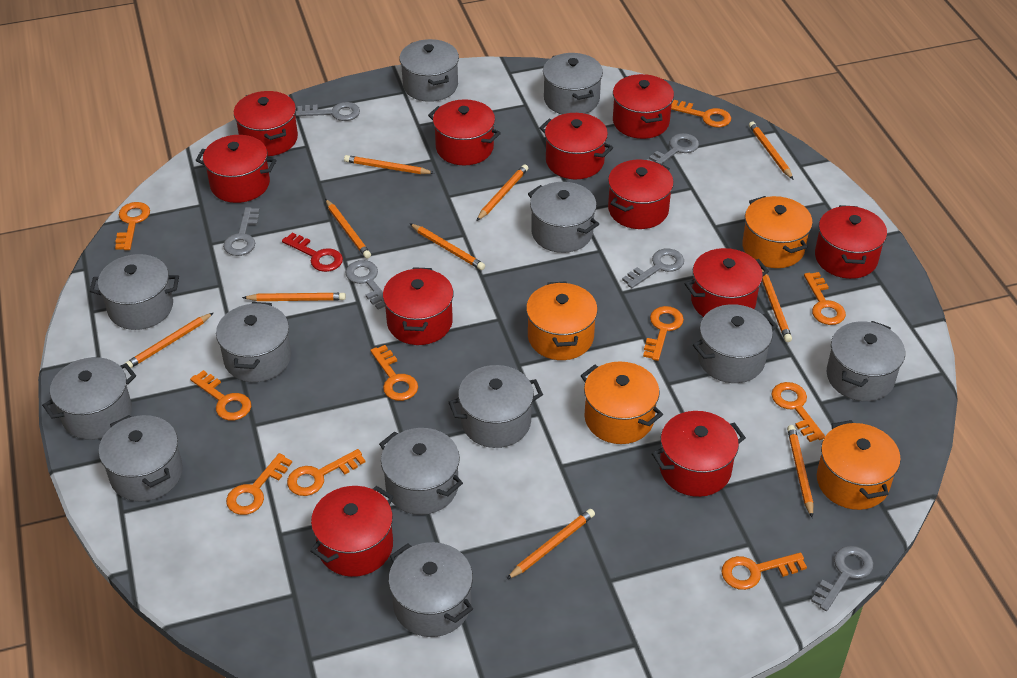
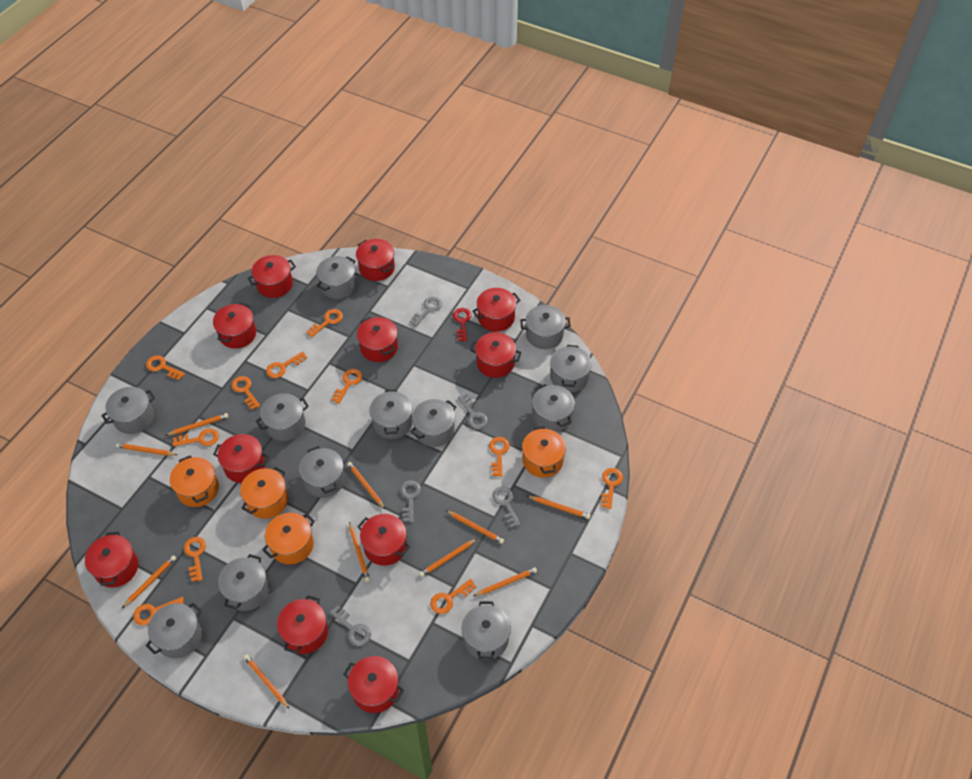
grey key: 6 -> 5
orange key: 10 -> 11

